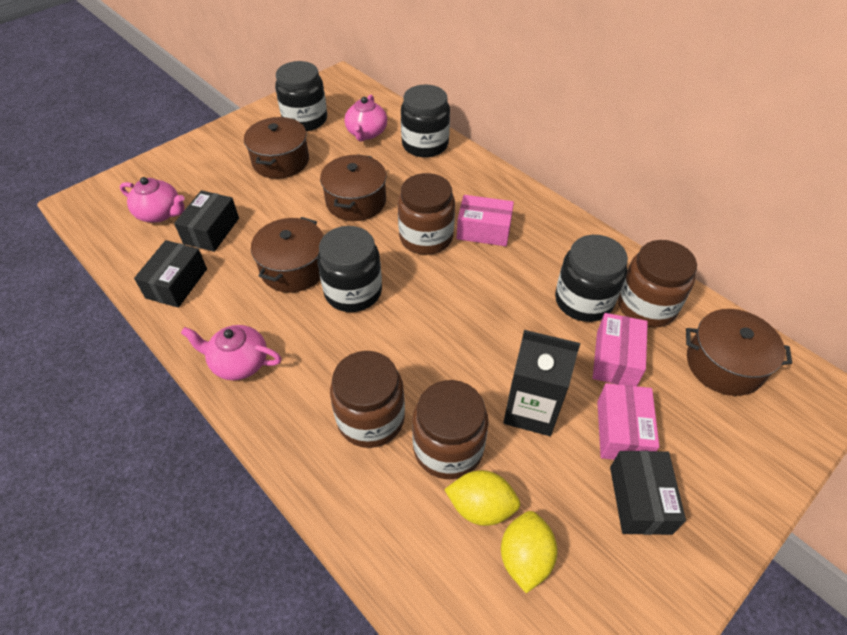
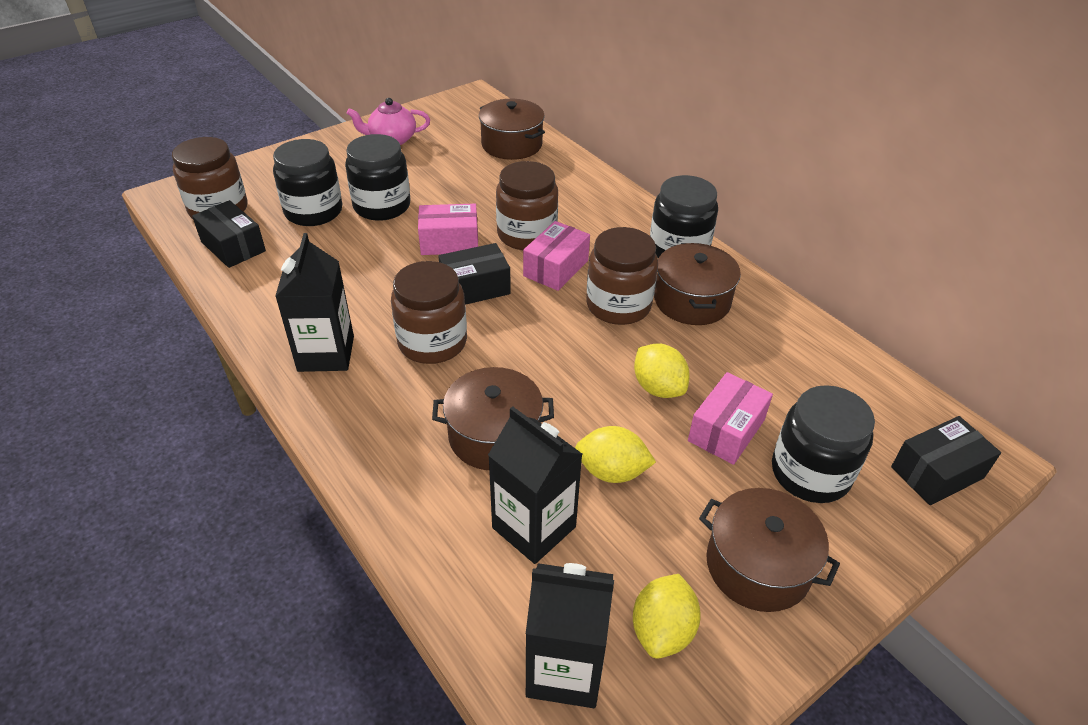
black carton: 1 -> 3
pink teapot: 3 -> 1
yellow lemon: 2 -> 3

